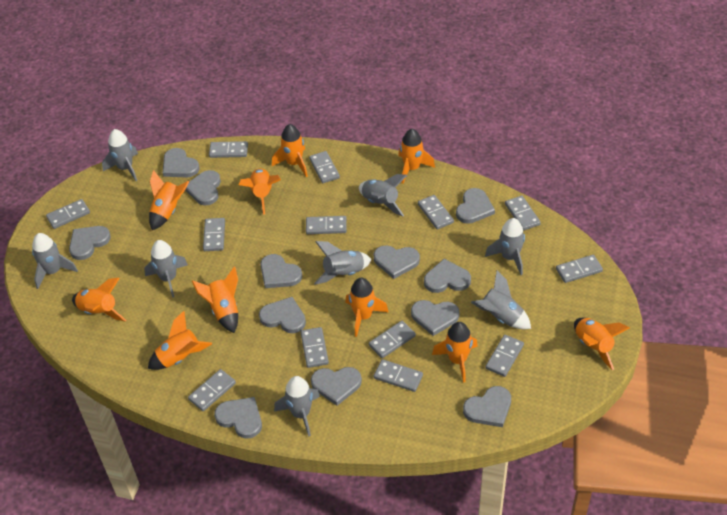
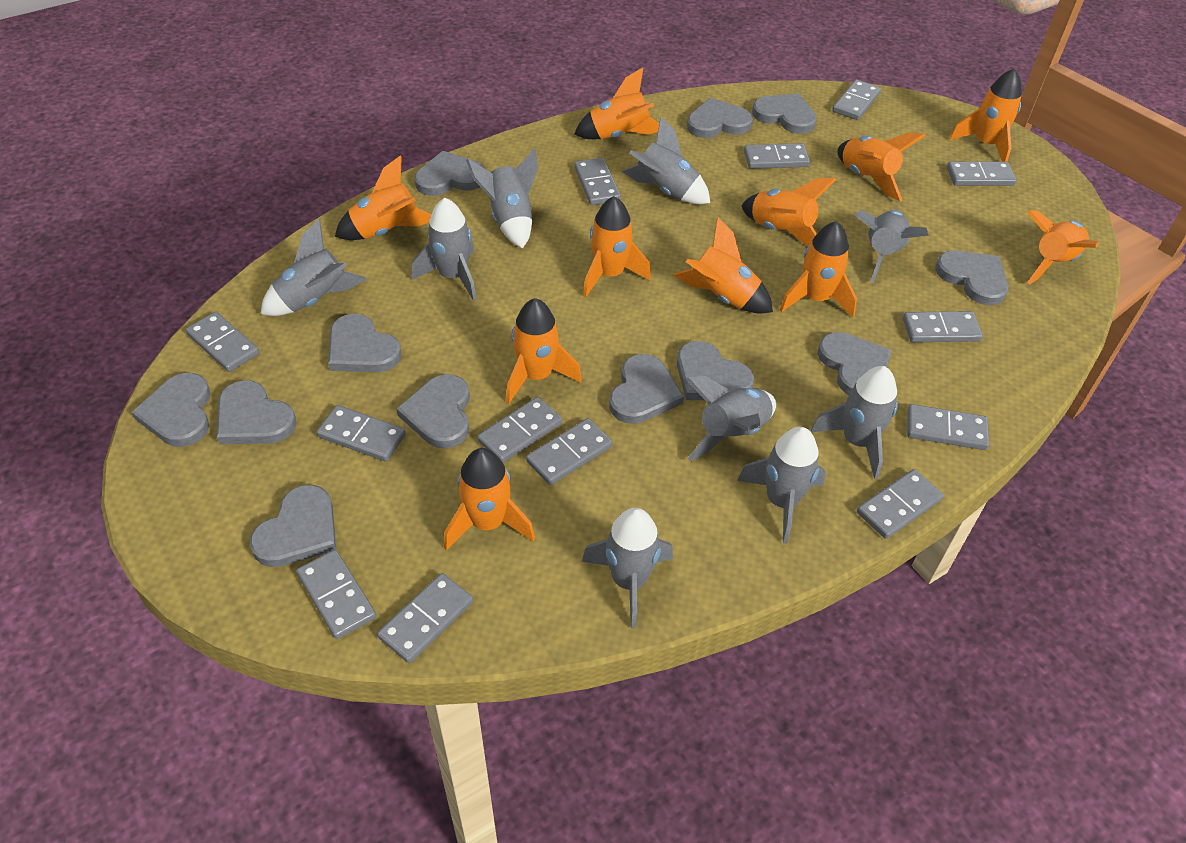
grey rocket: 8 -> 9
orange rocket: 10 -> 11

